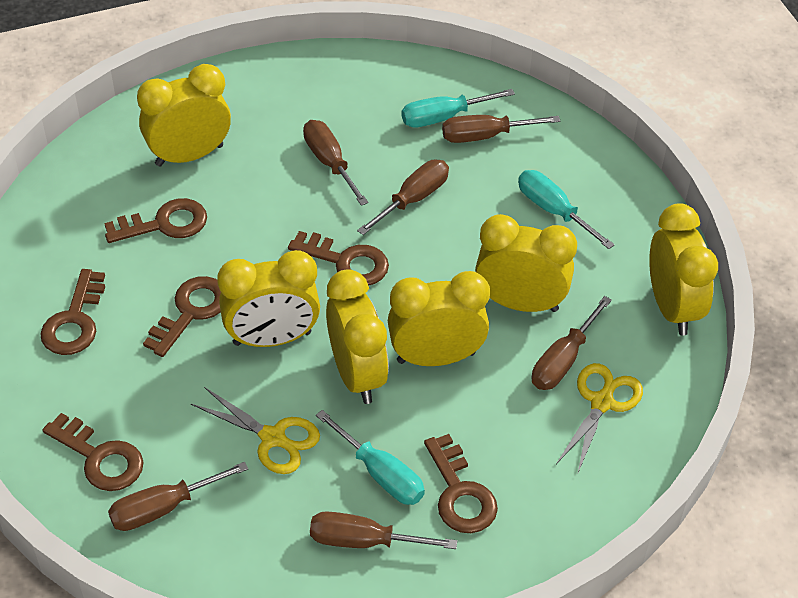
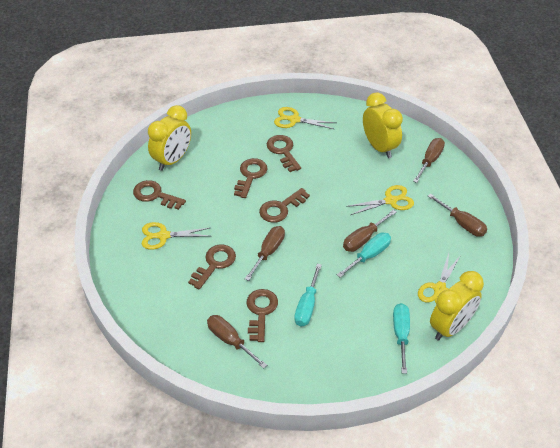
brown screwdriver: 6 -> 5
yellow clock: 6 -> 3
yellow scissors: 2 -> 4

